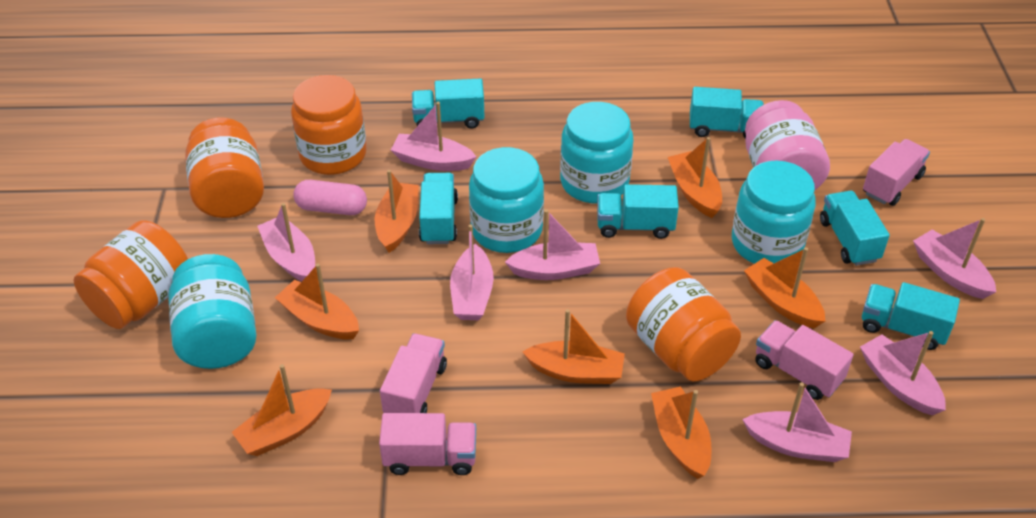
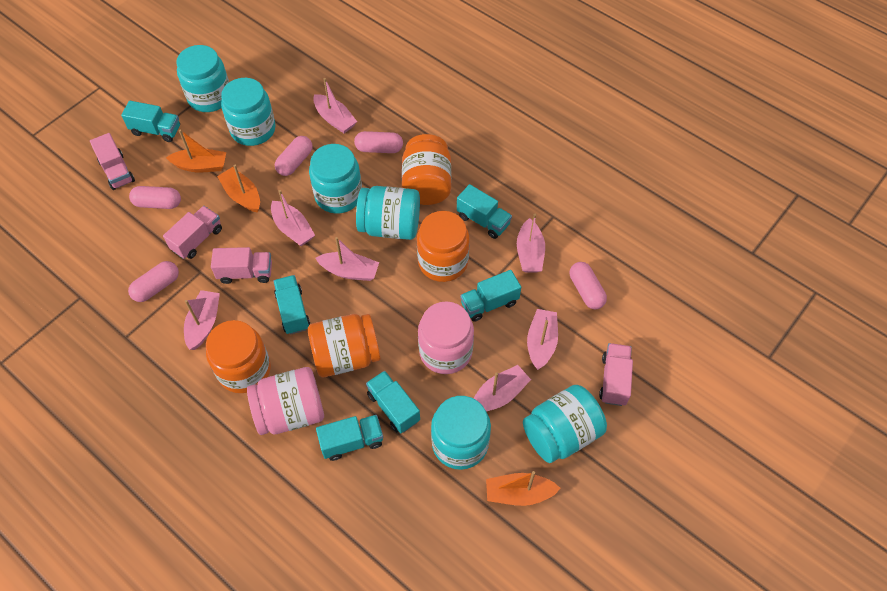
orange boat: 7 -> 3
pink capsule: 1 -> 5
pink jar: 1 -> 2
turquoise jar: 4 -> 6

